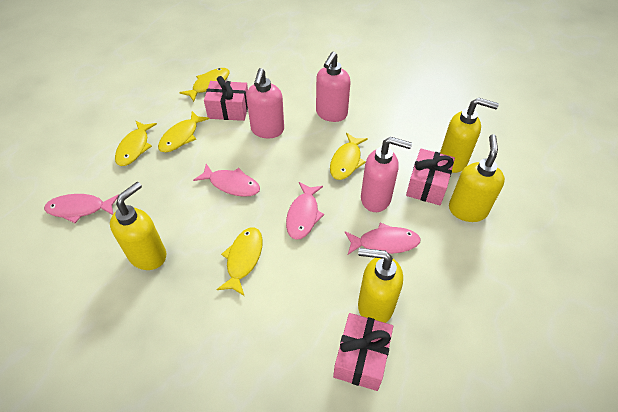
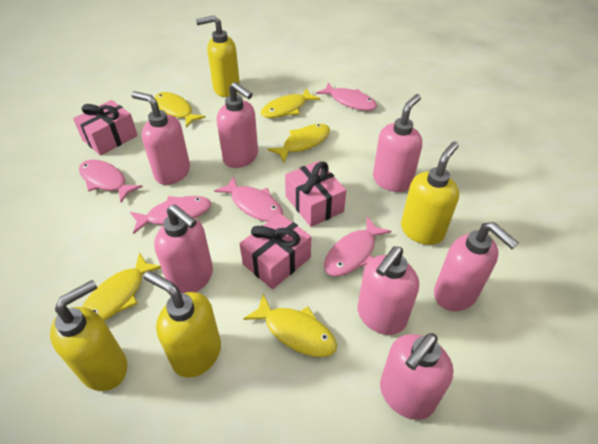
pink fish: 4 -> 5
pink soap dispenser: 3 -> 7

